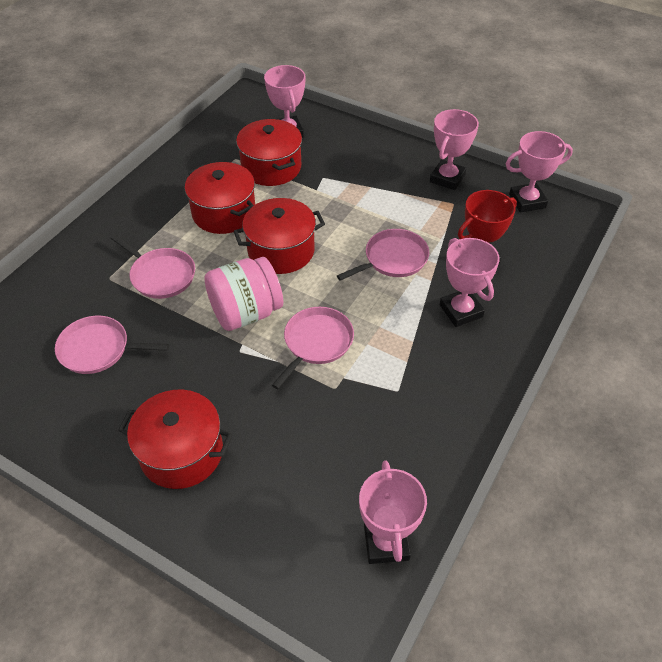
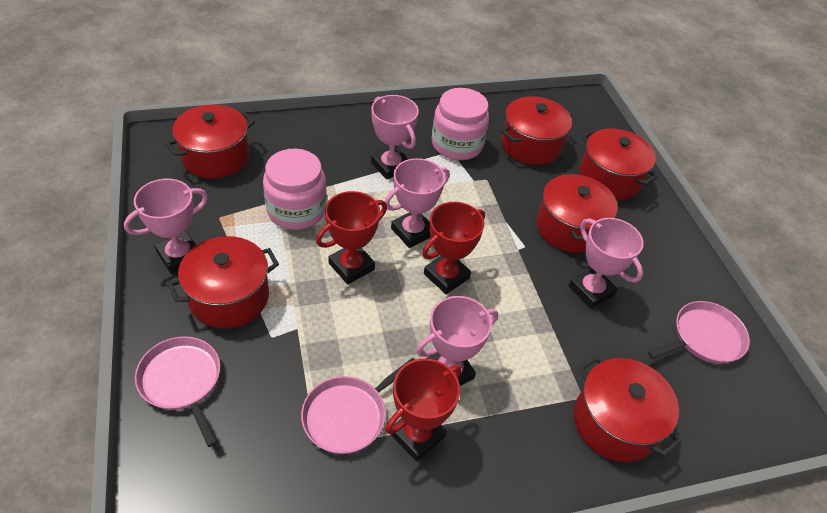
pink jar: 1 -> 2
pink pan: 4 -> 3
red pot: 4 -> 6
red trophy: 1 -> 3

